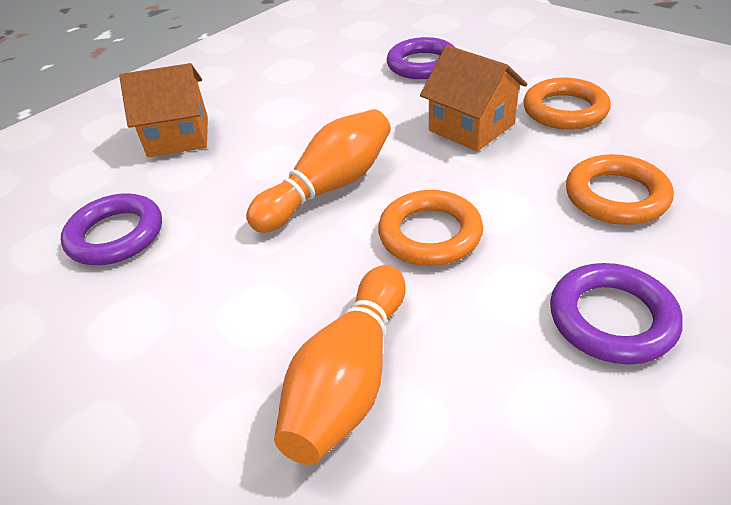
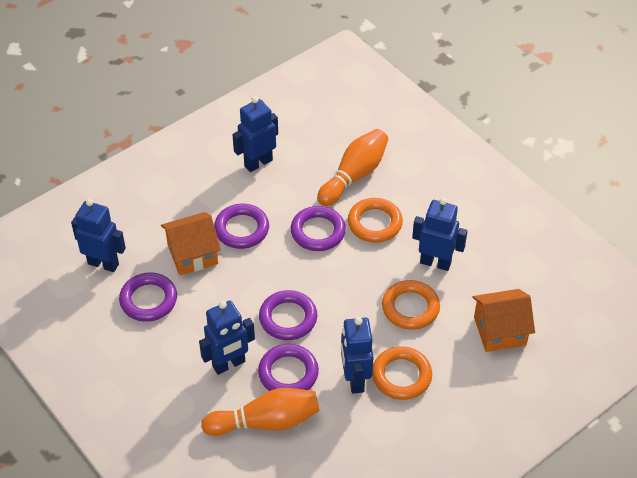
blue robot: 0 -> 5
purple ring: 3 -> 5

